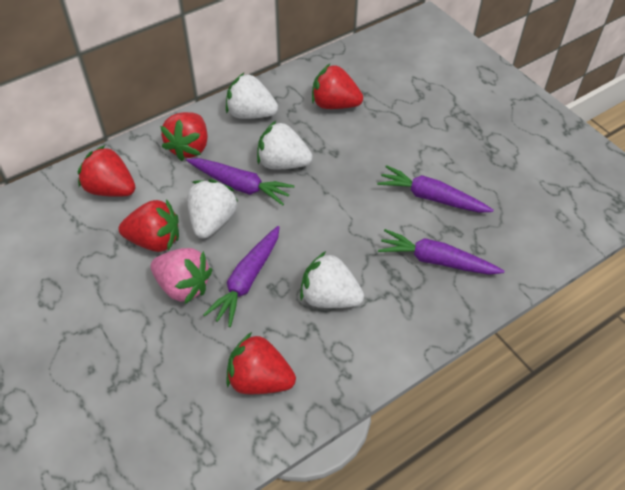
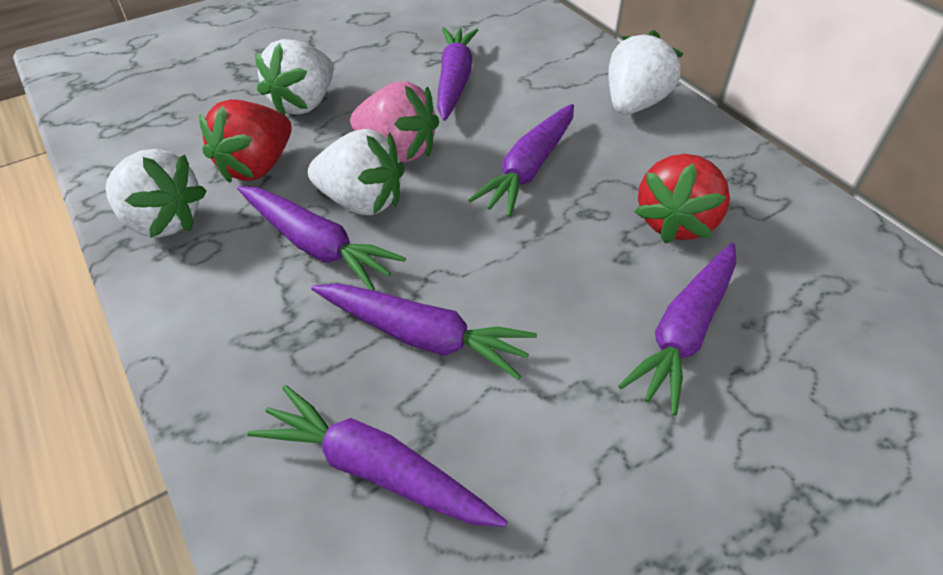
purple carrot: 4 -> 6
red strawberry: 5 -> 2

